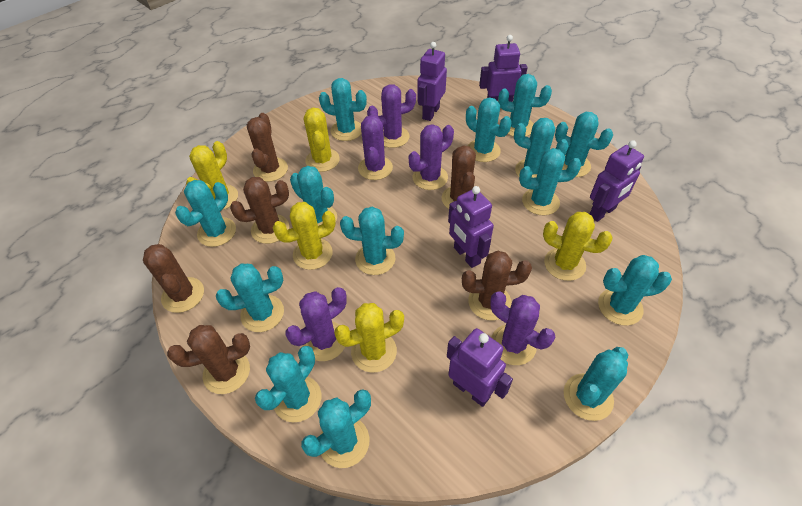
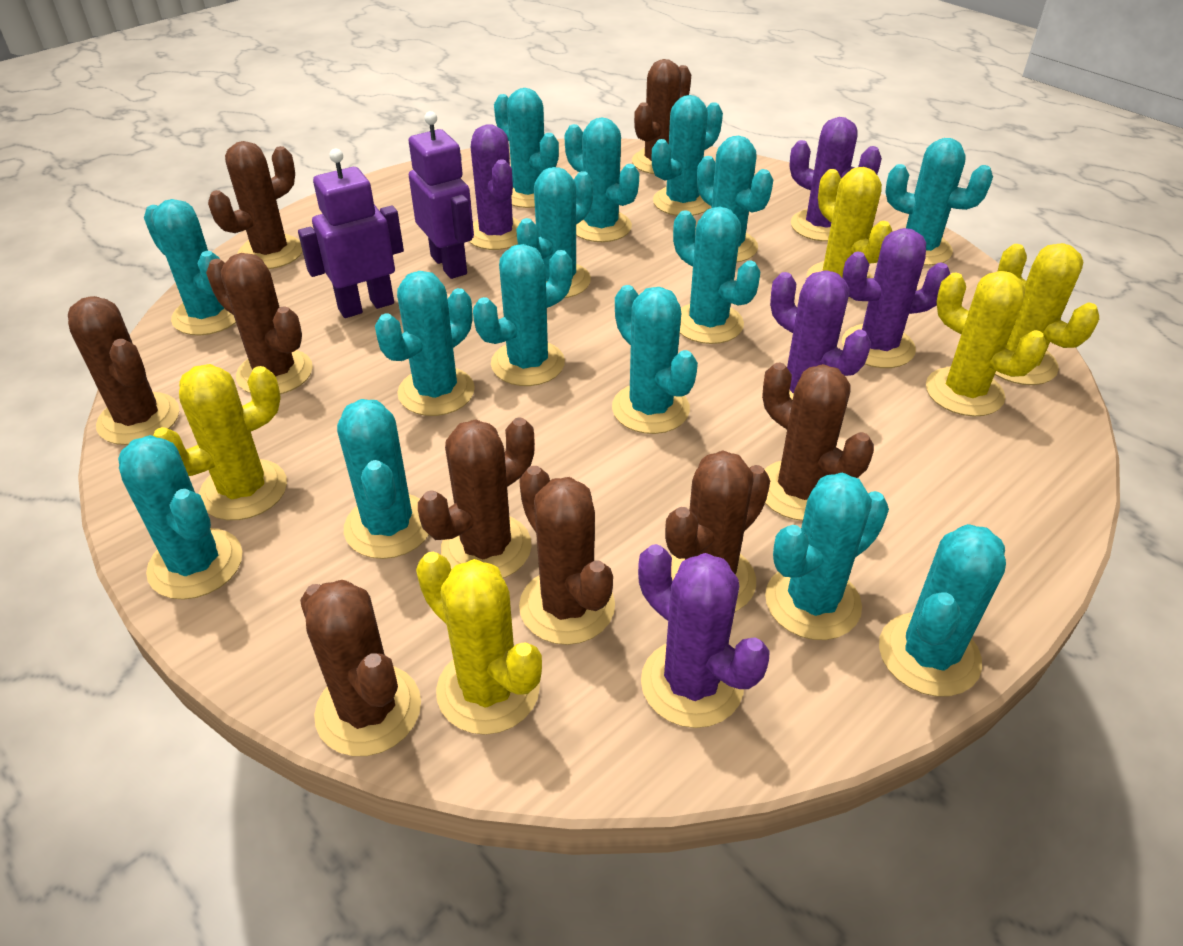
brown cactus: 6 -> 9
purple robot: 5 -> 2
turquoise cactus: 14 -> 15

